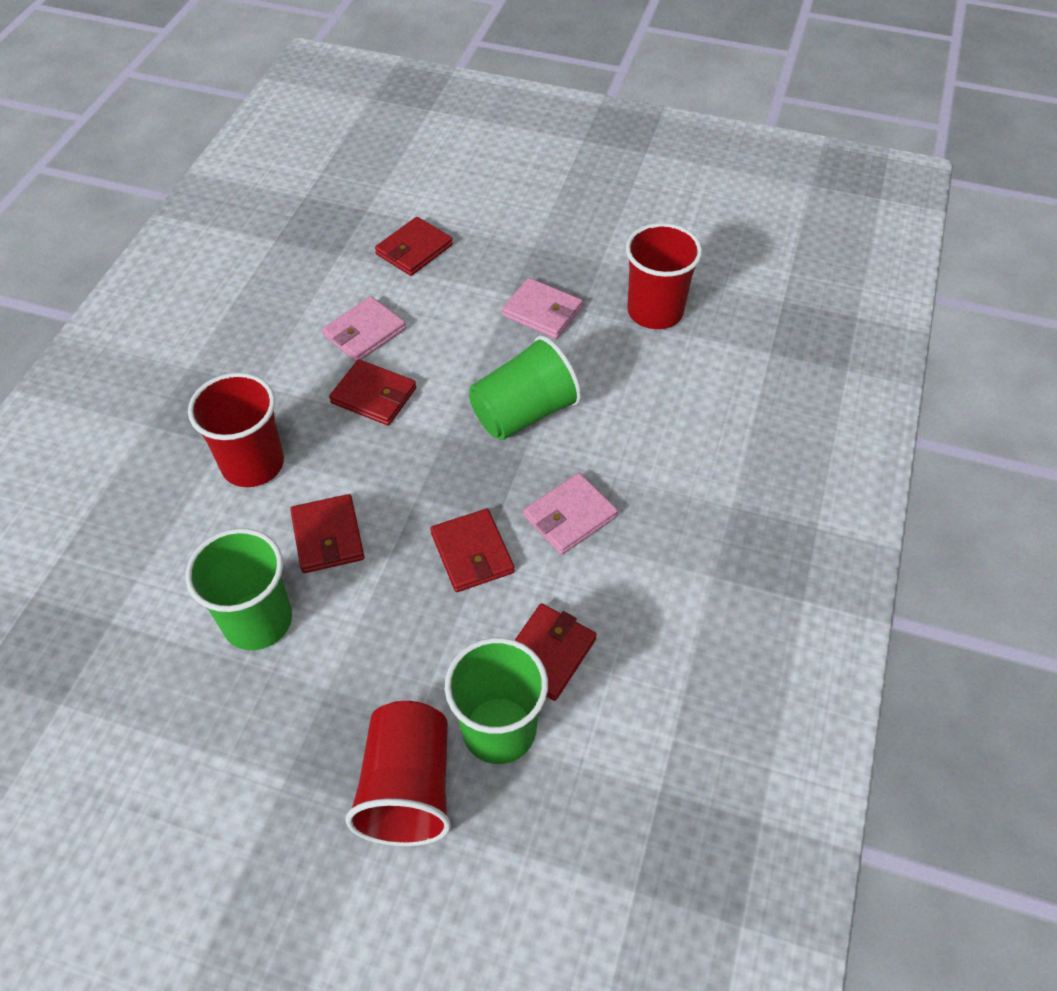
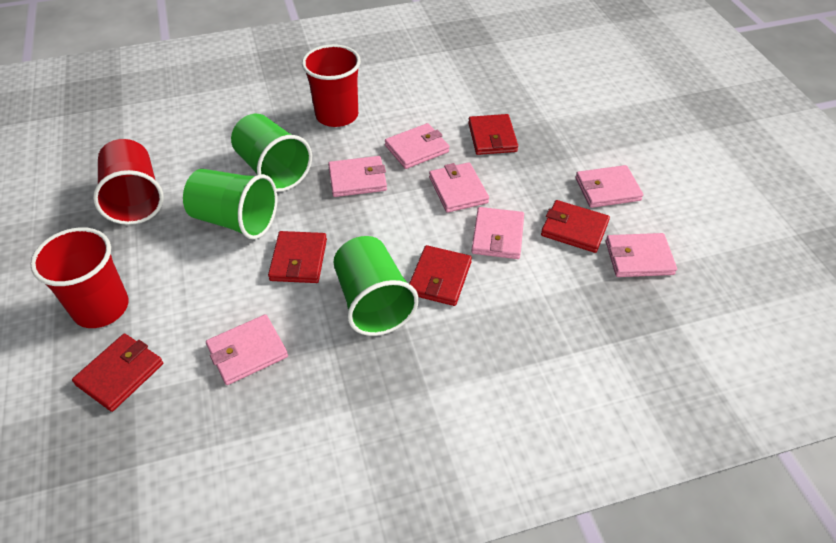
pink wallet: 3 -> 7

